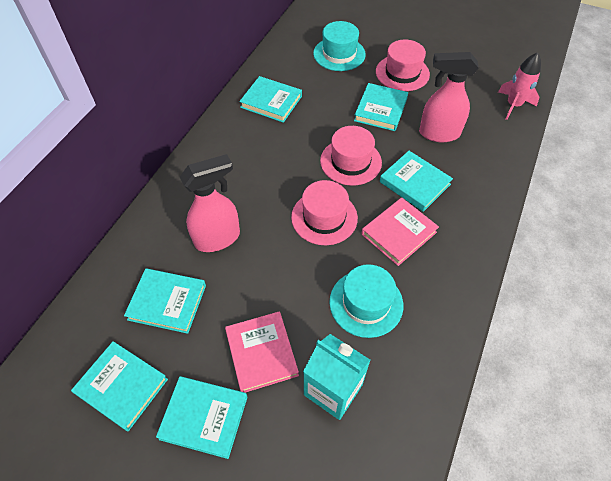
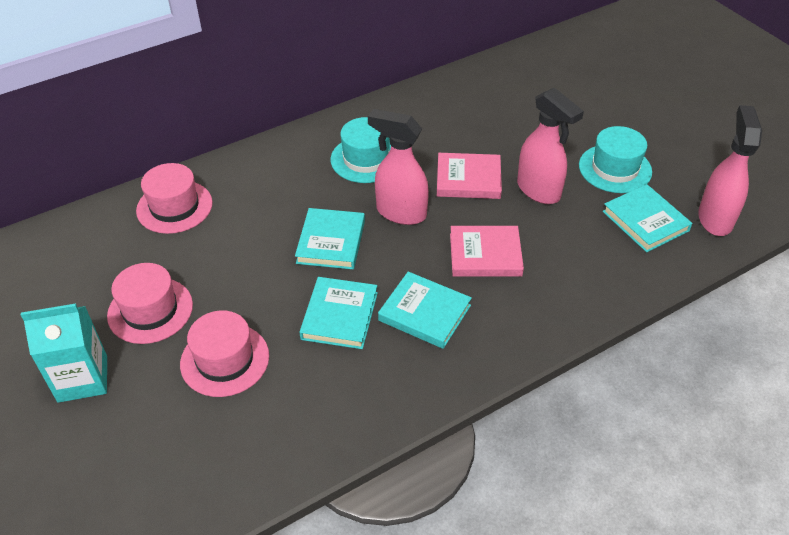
pink rocket: 1 -> 0
pink spray bottle: 2 -> 3
turquoise book: 6 -> 4

